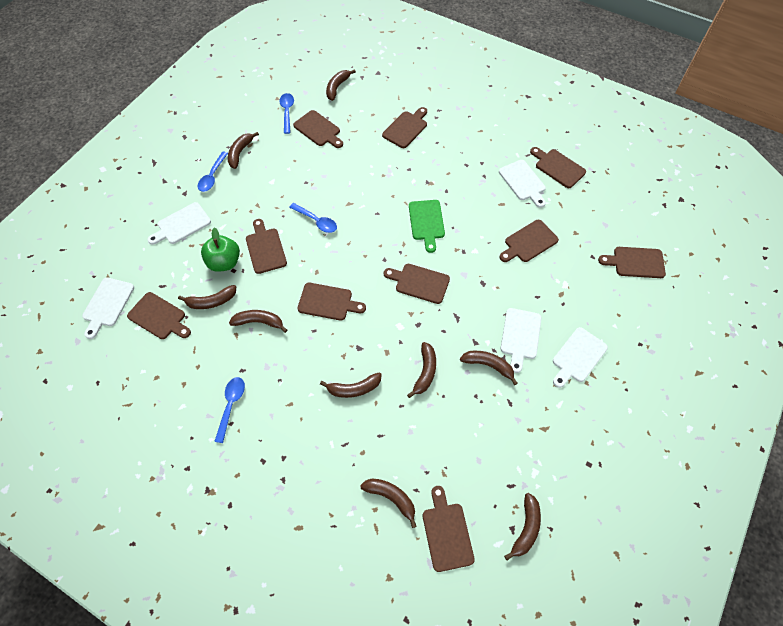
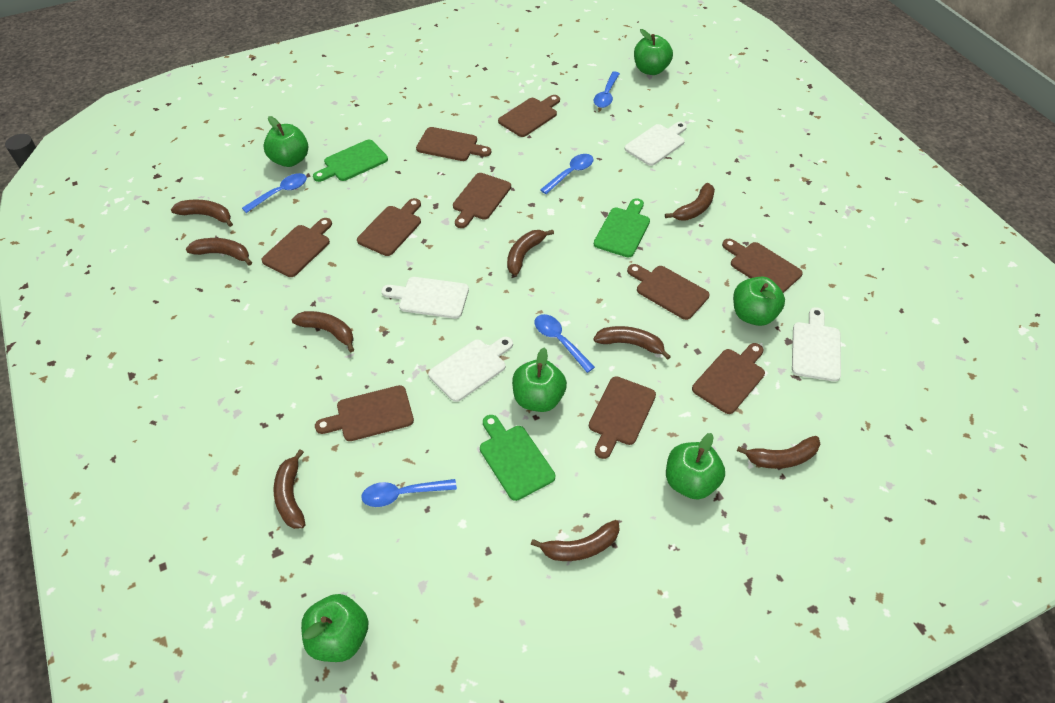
blue spoon: 4 -> 5
green apple: 1 -> 6
green cutting board: 1 -> 3
white cutting board: 5 -> 4

